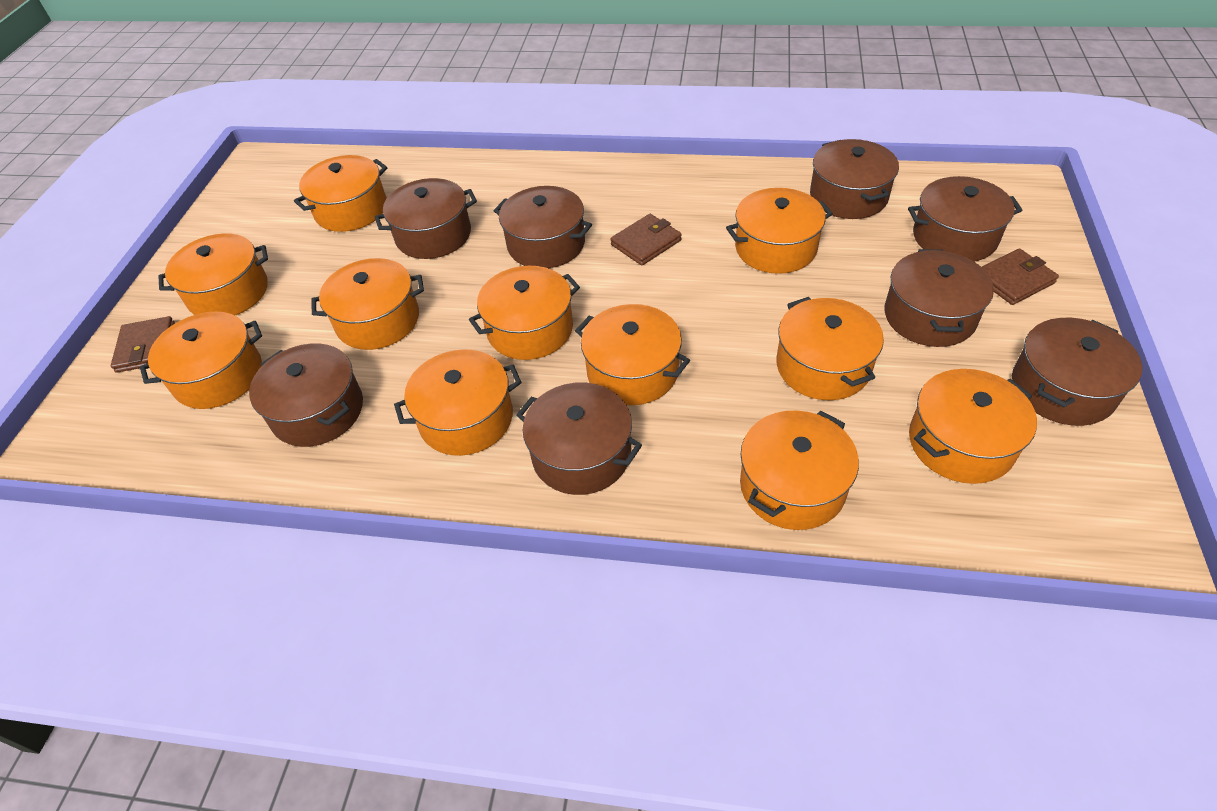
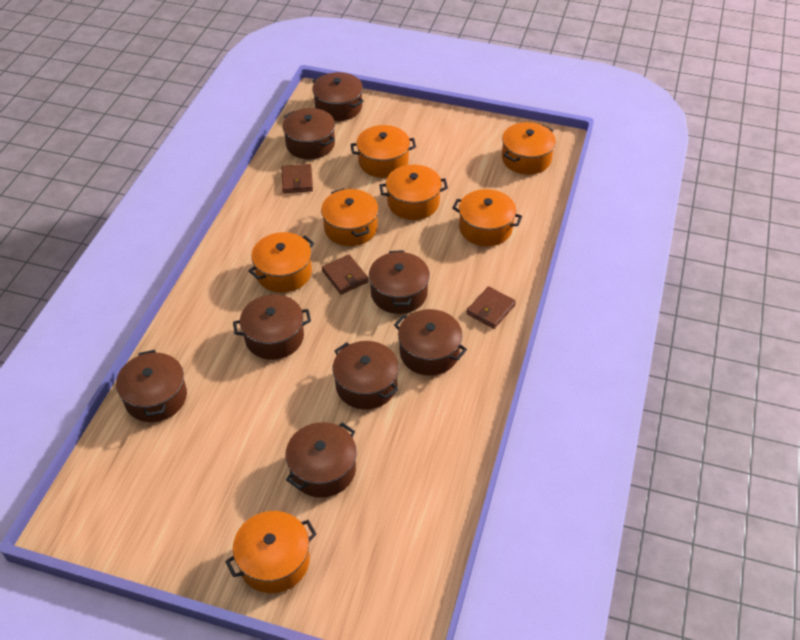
orange pot: 11 -> 7

